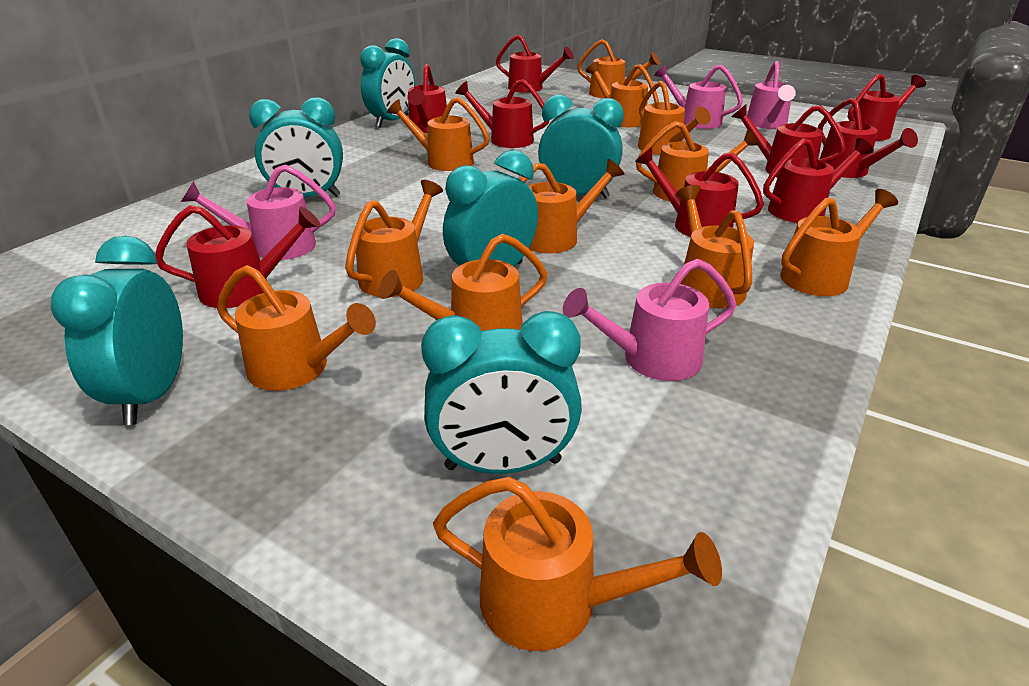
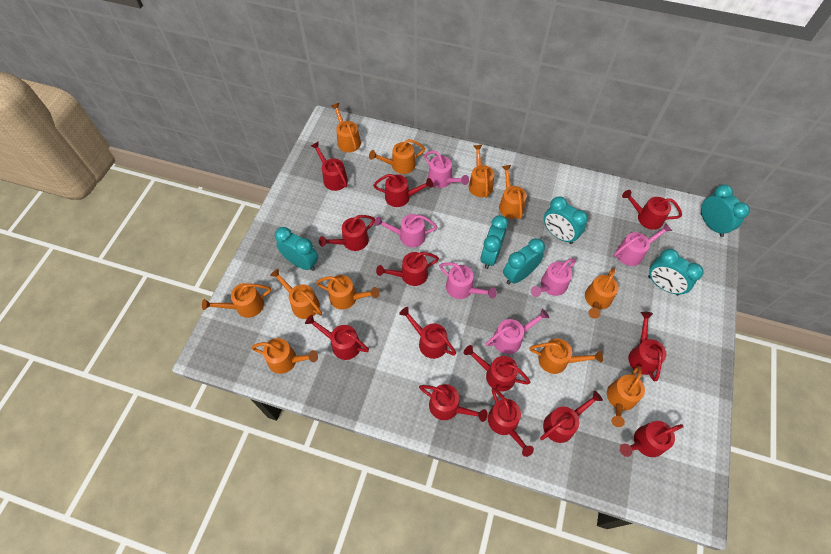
orange watering can: 12 -> 11
pink watering can: 4 -> 6
red watering can: 9 -> 13

